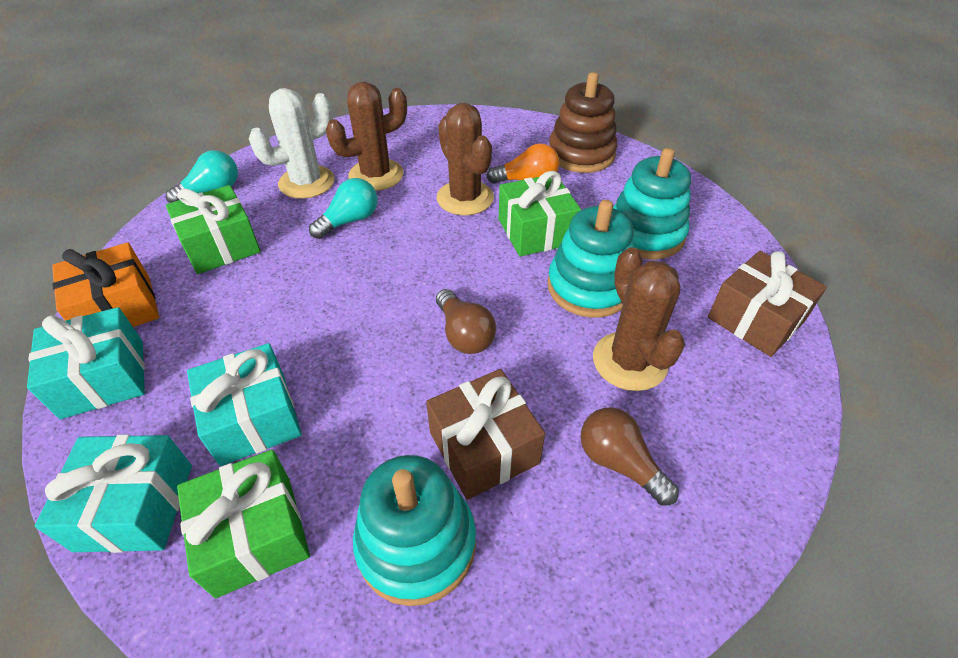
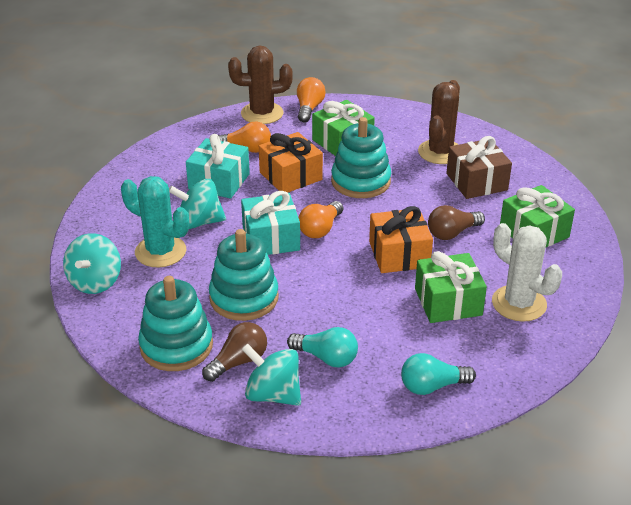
brown cactus: 3 -> 2
brown gift: 2 -> 1
brown stacking toy: 1 -> 0
orange gift: 1 -> 2
orange light bulb: 1 -> 3
turquoise cactus: 0 -> 1
turquoise gift: 3 -> 2
turquoise spinning top: 0 -> 3

